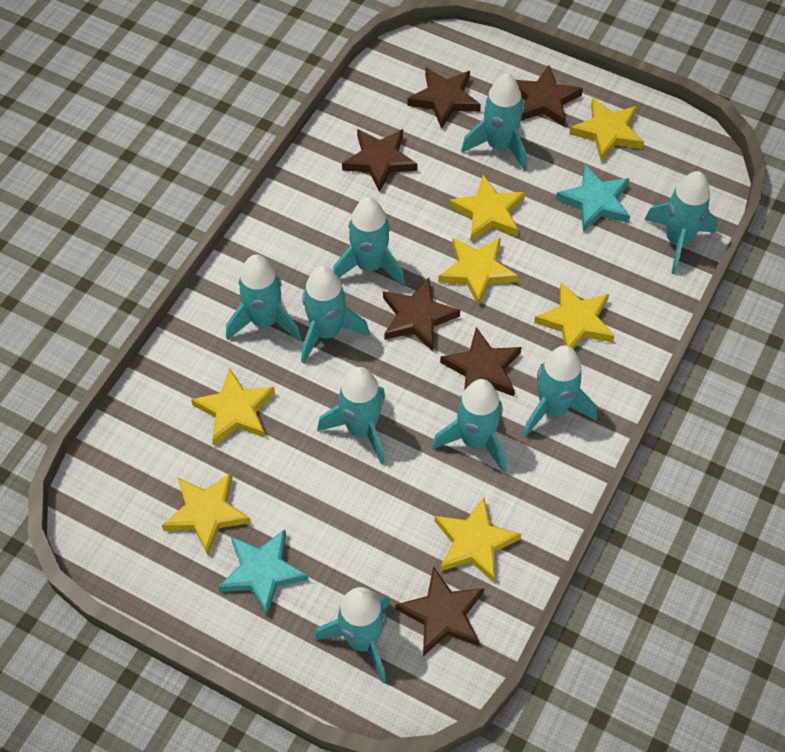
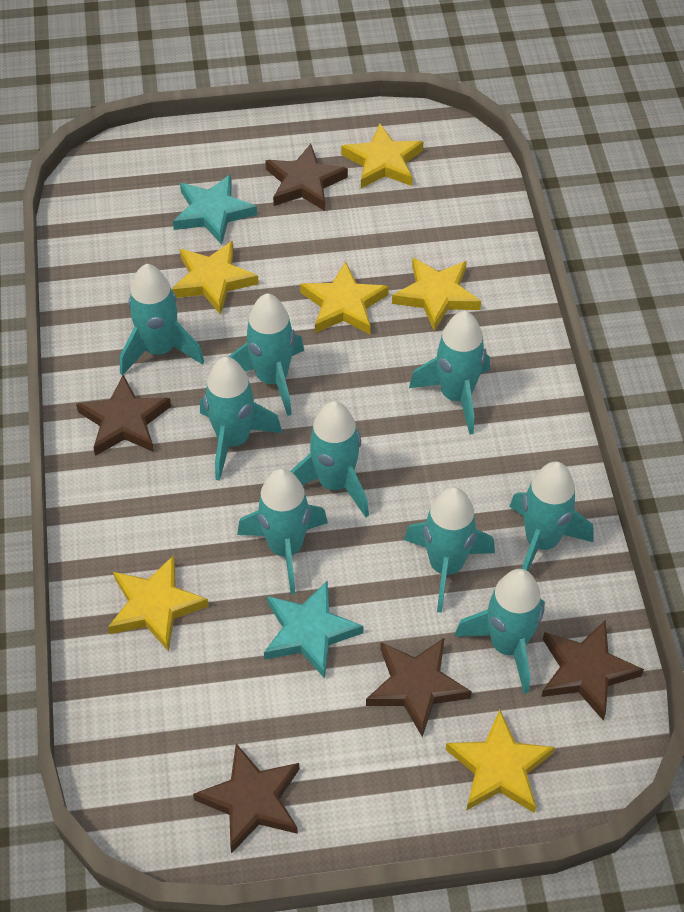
brown star: 6 -> 5
yellow star: 7 -> 6

